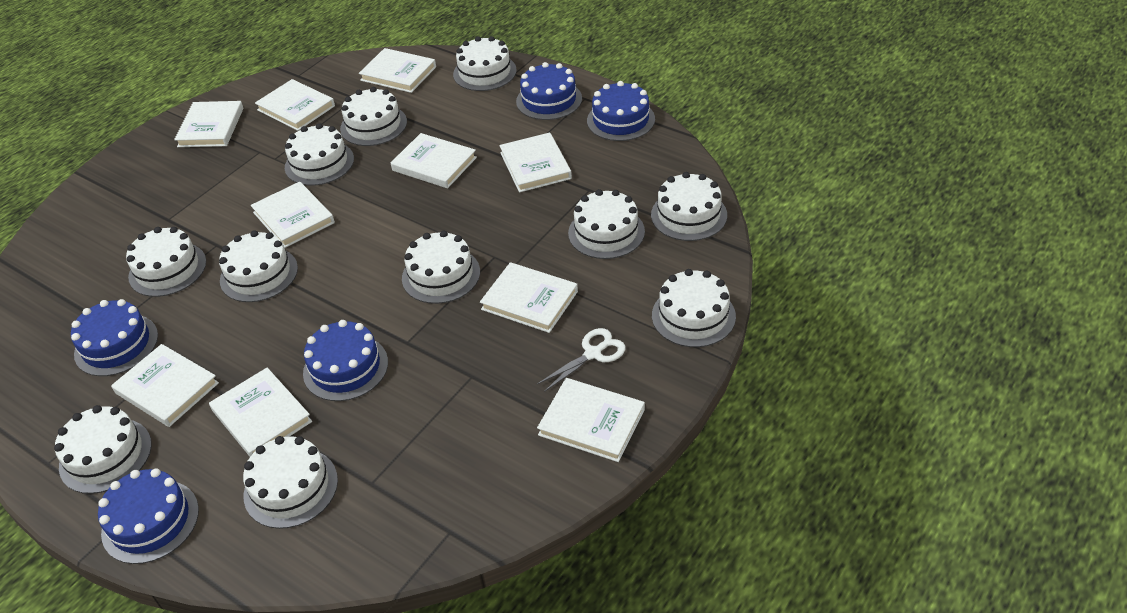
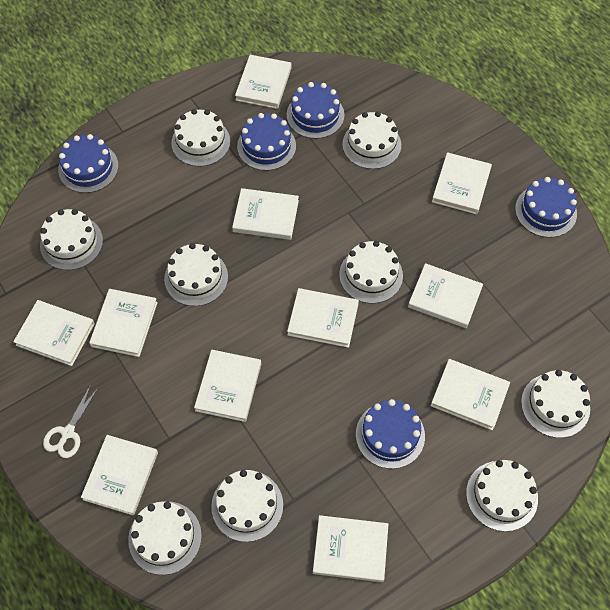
white book: 10 -> 11
white cake: 11 -> 9

